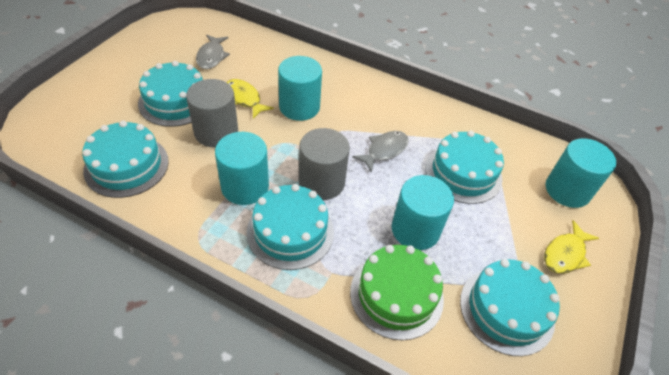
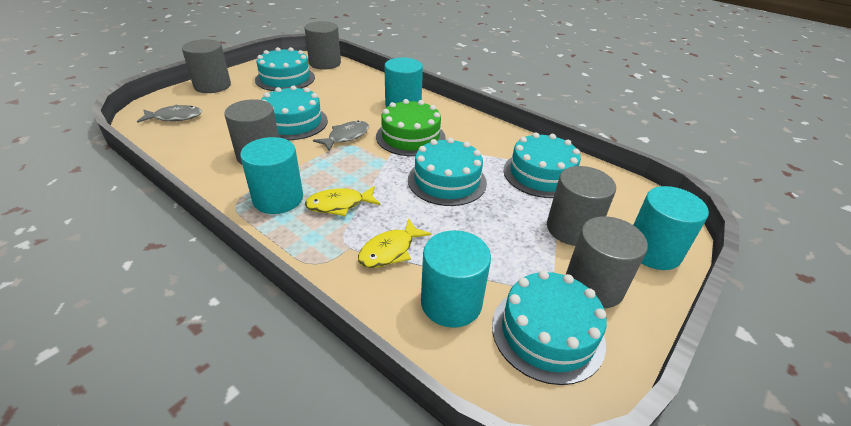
grey cylinder: 2 -> 5

